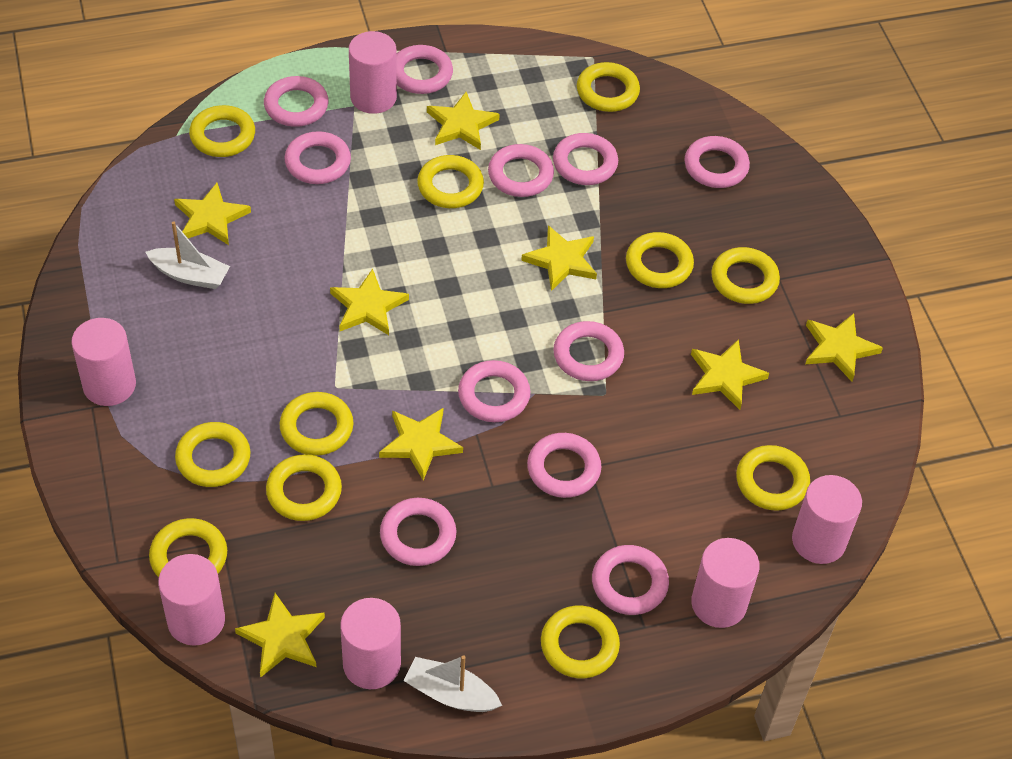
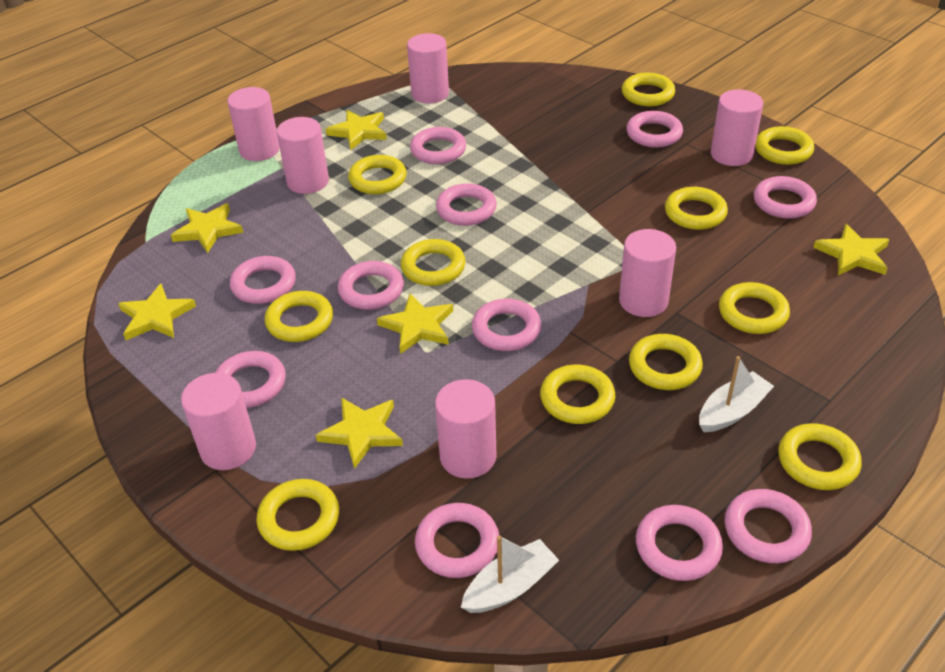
pink cylinder: 6 -> 7
yellow star: 8 -> 6

